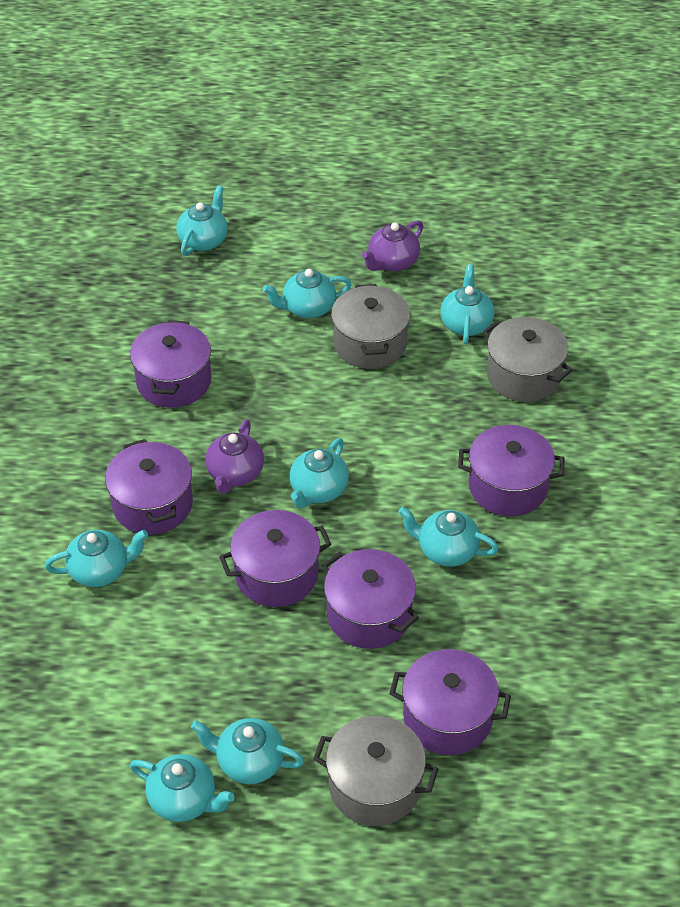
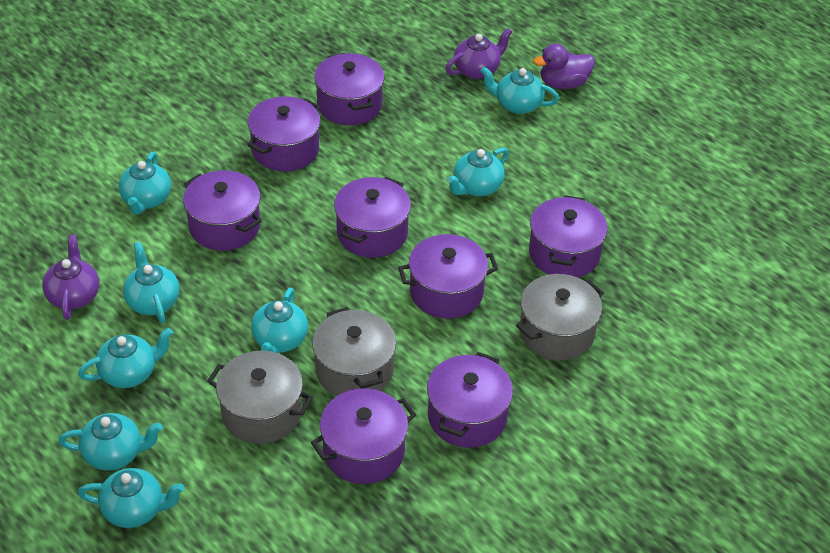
purple duck: 0 -> 1
purple pot: 6 -> 8

